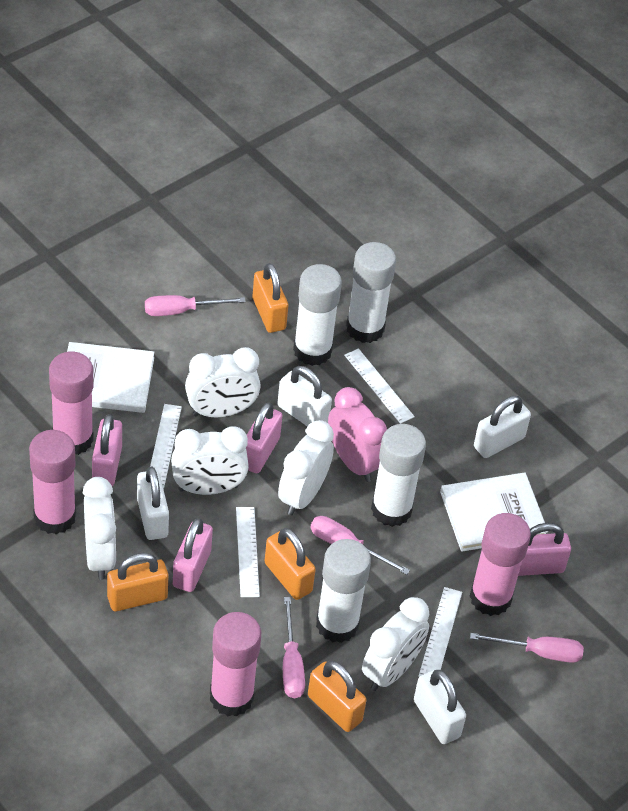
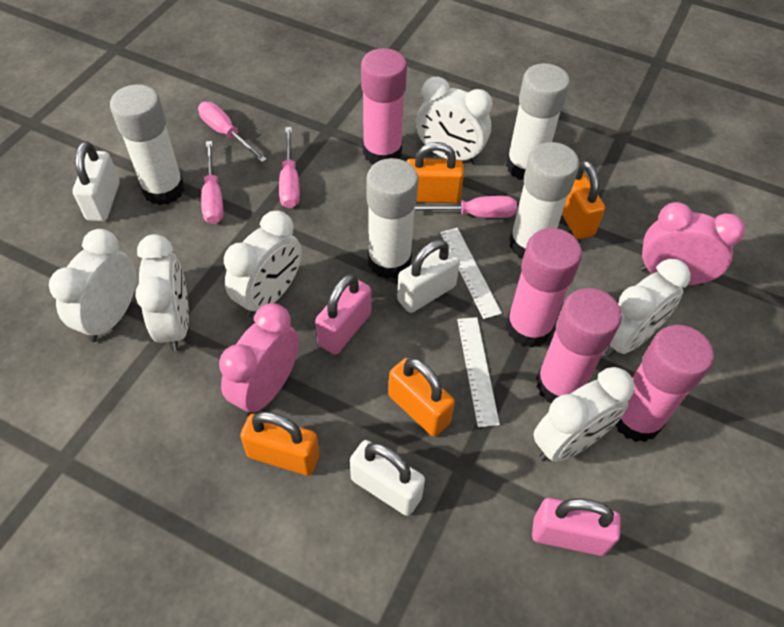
pink clock: 1 -> 2
pink padlock: 4 -> 2
white book: 2 -> 0
white clock: 5 -> 6
white padlock: 4 -> 3
white ruler: 4 -> 2

